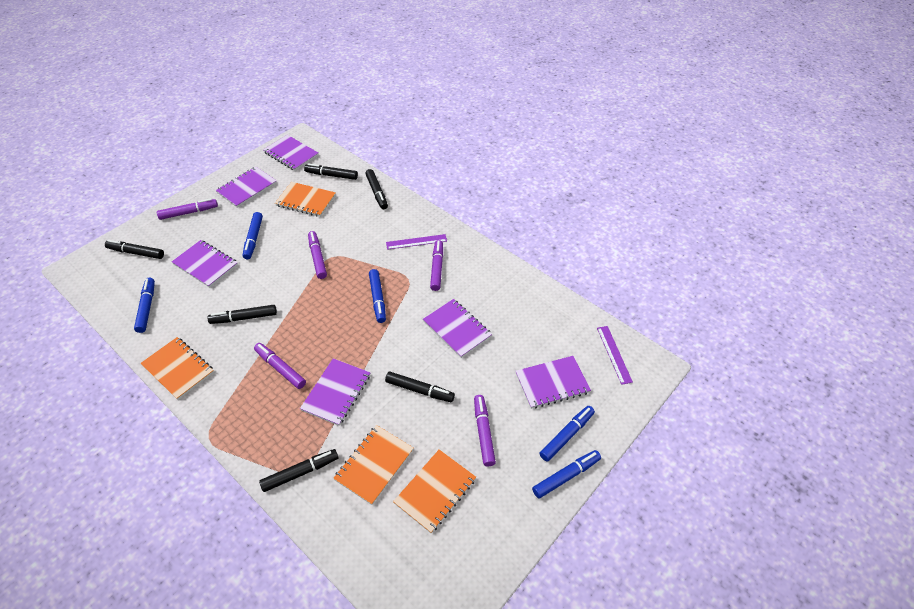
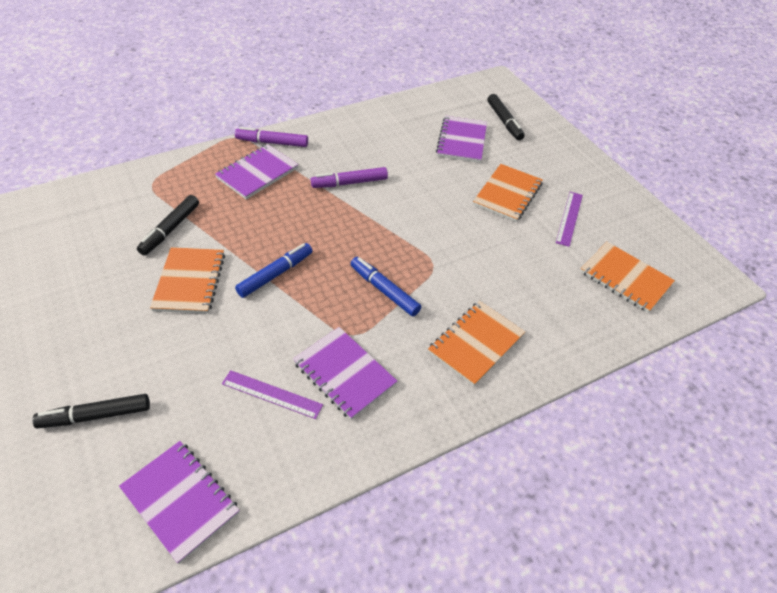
black marker: 6 -> 3
blue marker: 5 -> 2
purple marker: 5 -> 2
purple notebook: 6 -> 4

